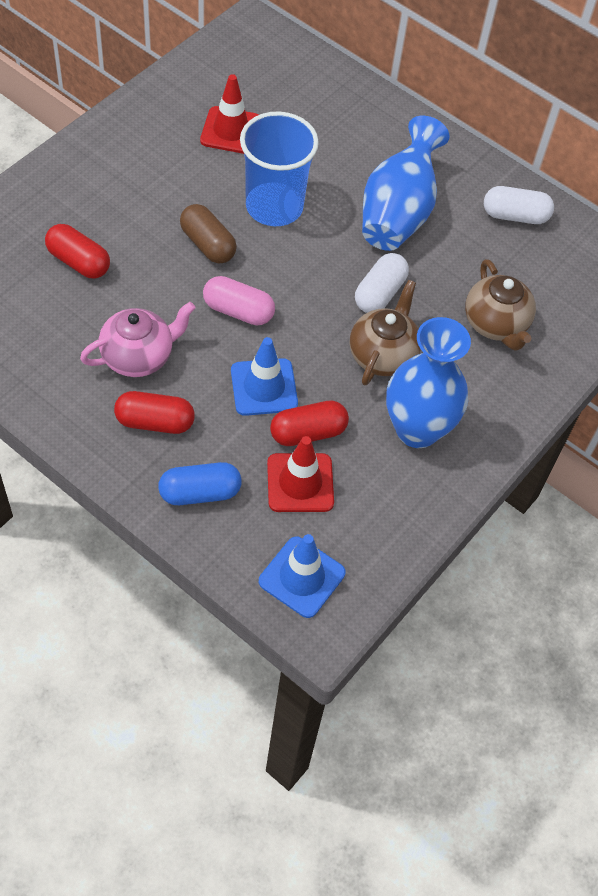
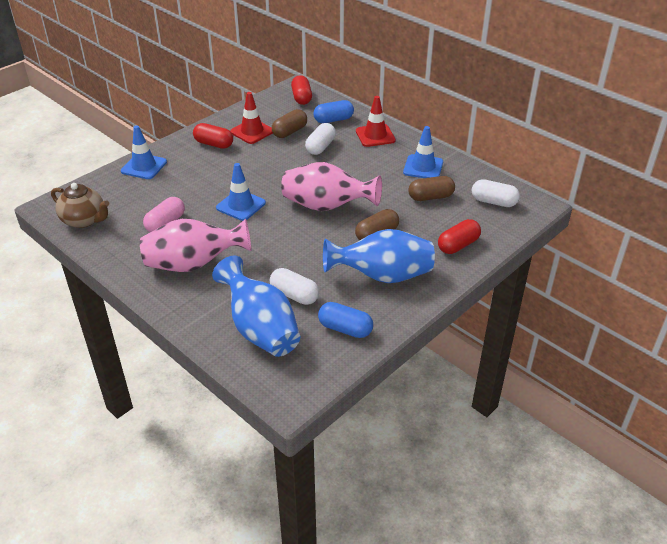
blue capsule: 1 -> 2
blue cup: 1 -> 0
blue traffic cone: 2 -> 3
brown capsule: 1 -> 3
brown teapot: 2 -> 1
pink teapot: 1 -> 0
pink vase: 0 -> 2
white capsule: 2 -> 3

